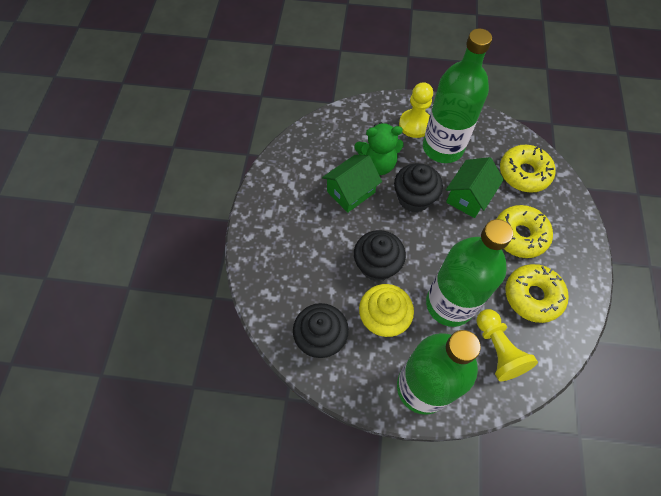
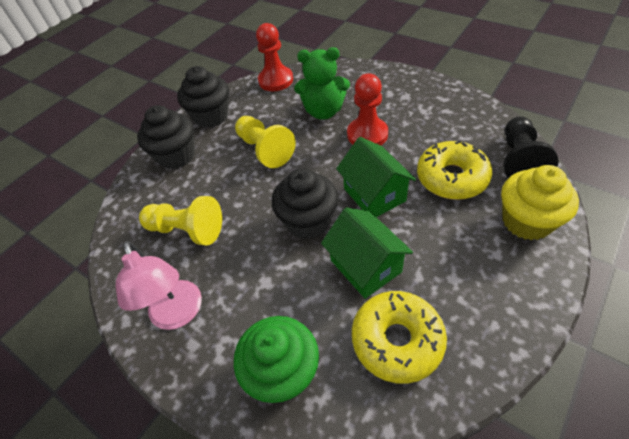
black pawn: 0 -> 1
green bottle: 3 -> 0
green cupcake: 0 -> 1
pink lamp: 0 -> 1
red pawn: 0 -> 2
yellow donut: 3 -> 2

